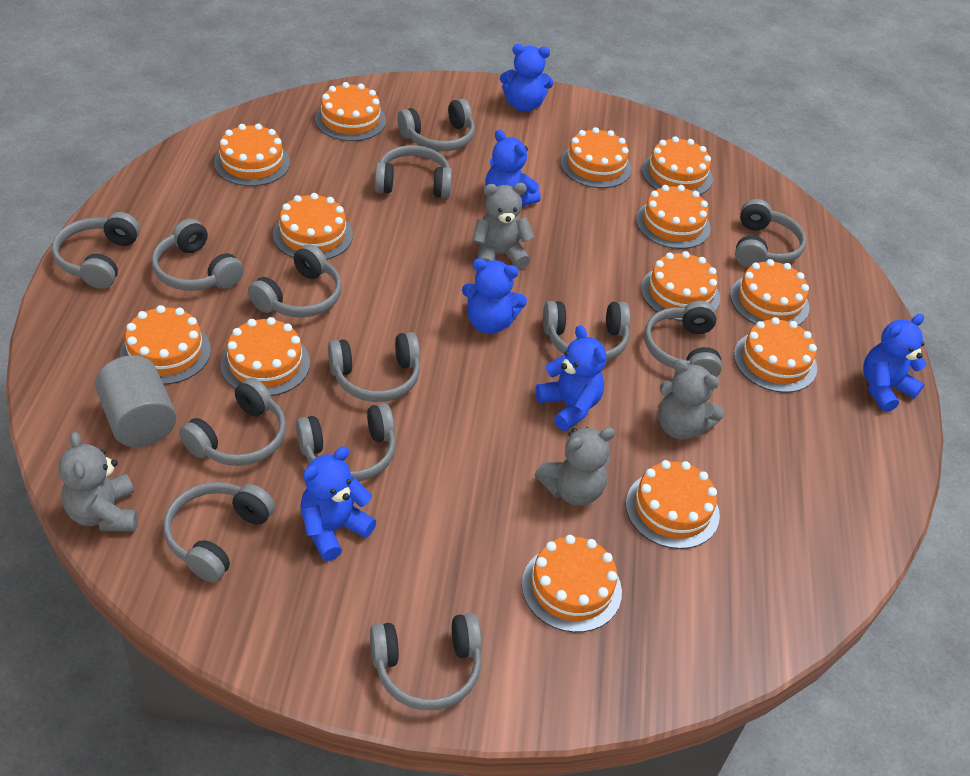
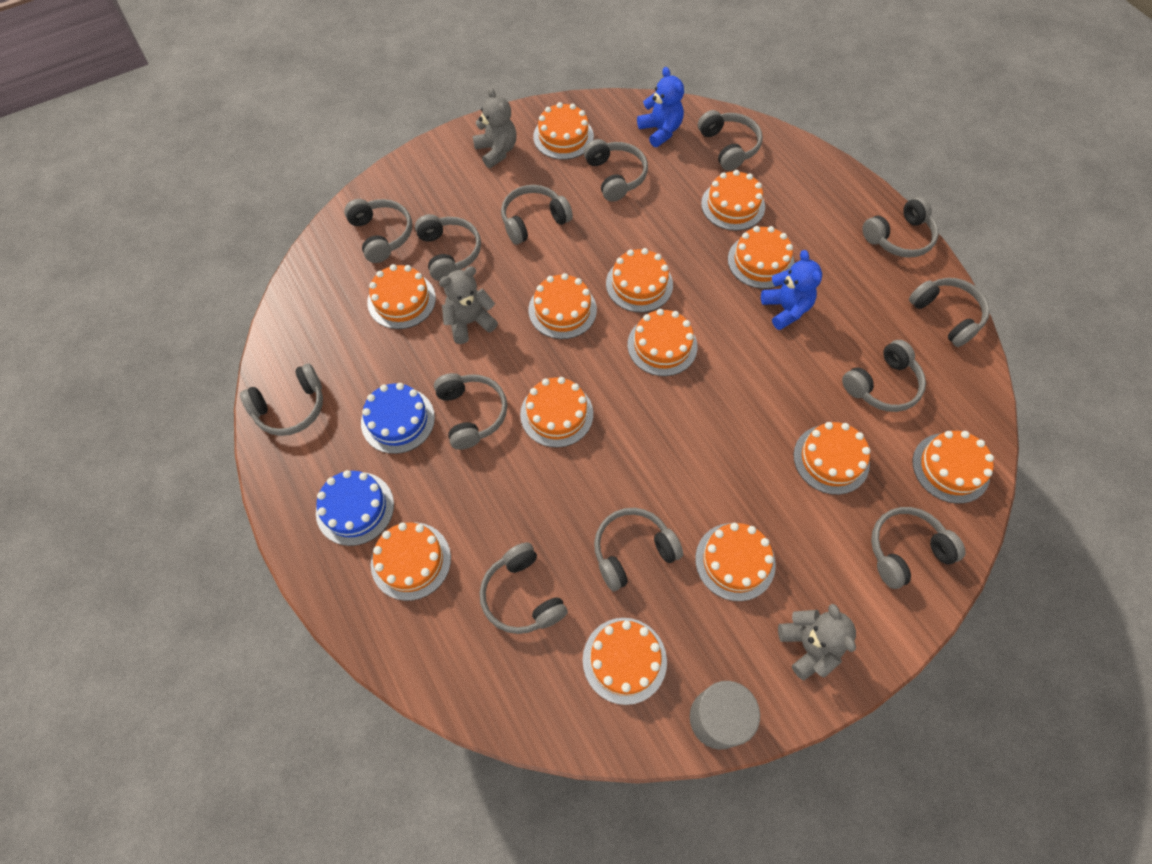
blue cake: 0 -> 2
blue teddy bear: 6 -> 2
grey teddy bear: 4 -> 3

